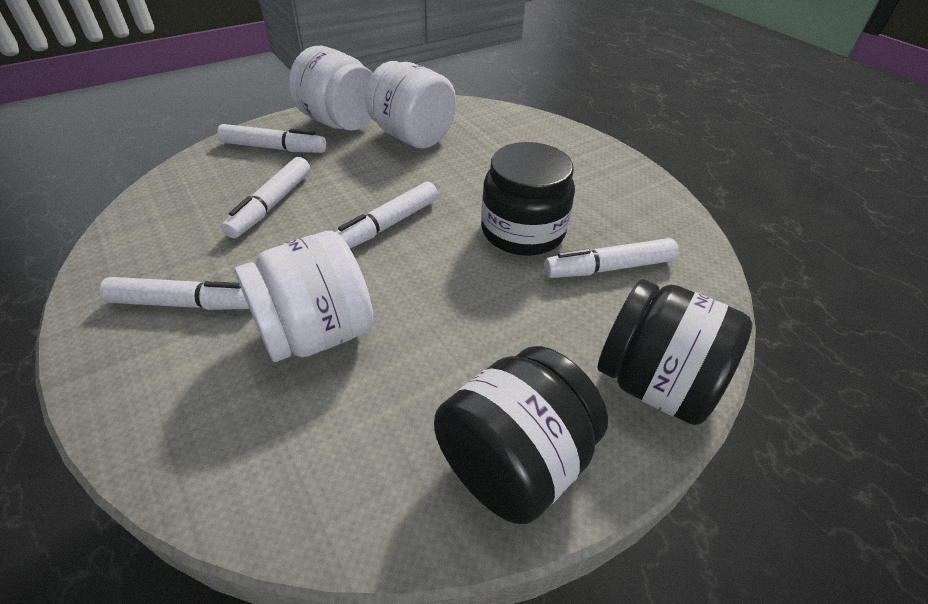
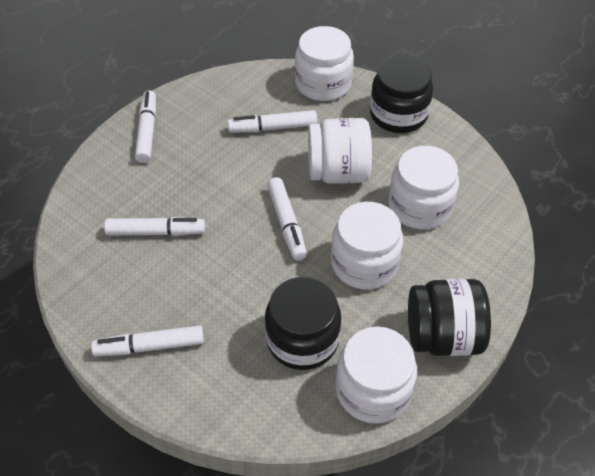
white jar: 3 -> 5

